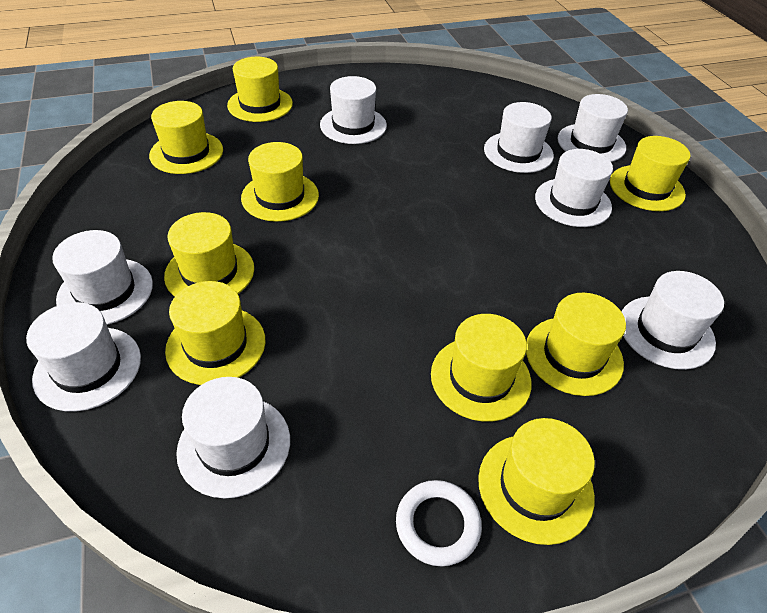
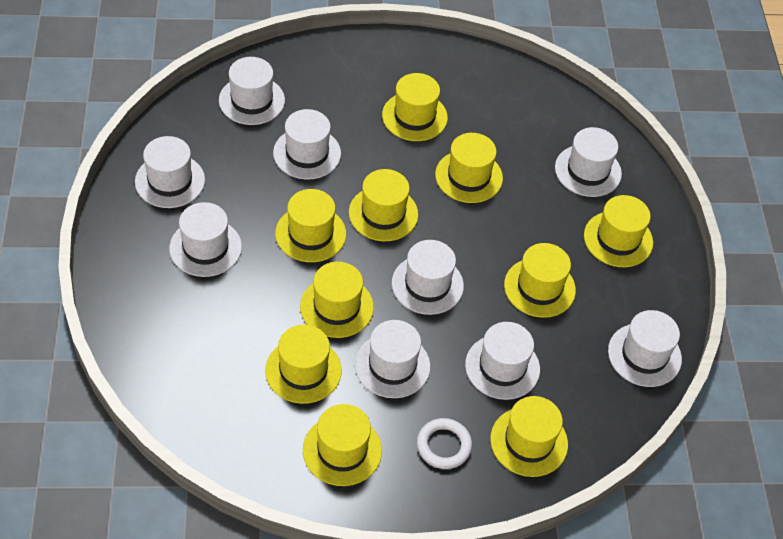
white hat: 8 -> 9
yellow hat: 9 -> 10

